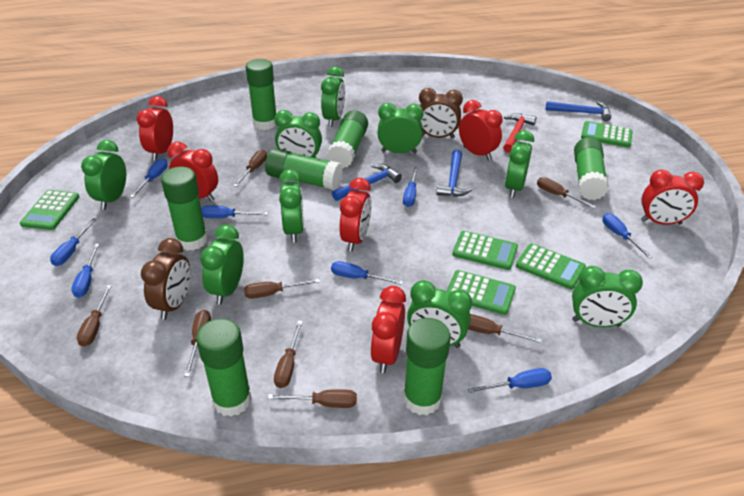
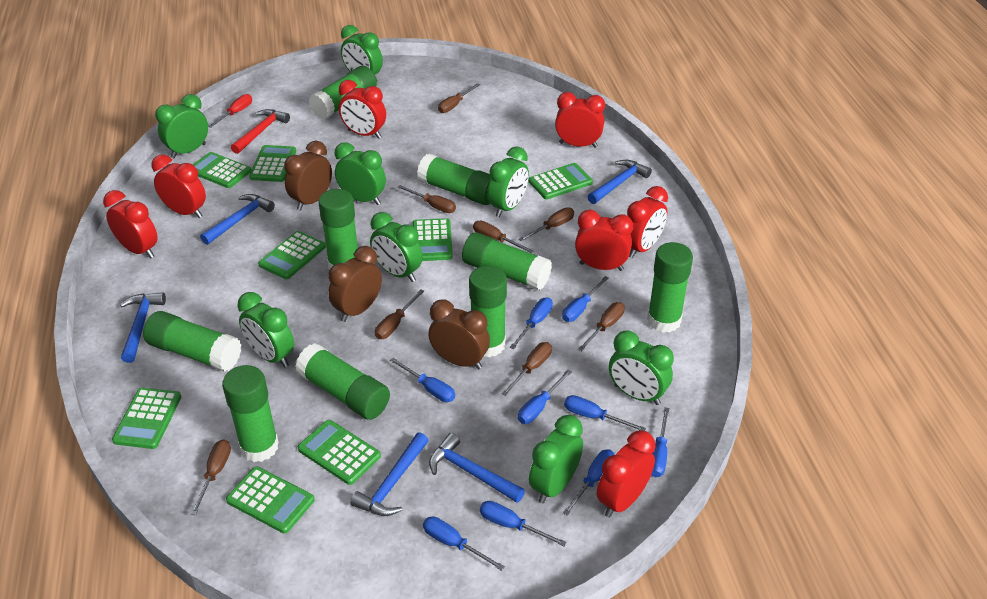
blue hammer: 3 -> 5
blue screwdriver: 8 -> 9
brown clock: 2 -> 3
green calculator: 5 -> 8
green clock: 9 -> 8
green glue stick: 7 -> 9
red clock: 6 -> 7
red screwdriver: 0 -> 1

